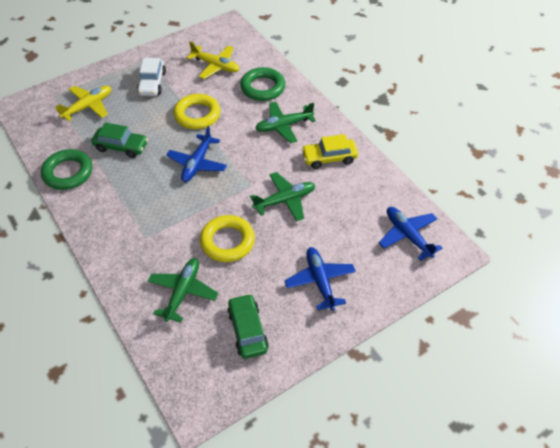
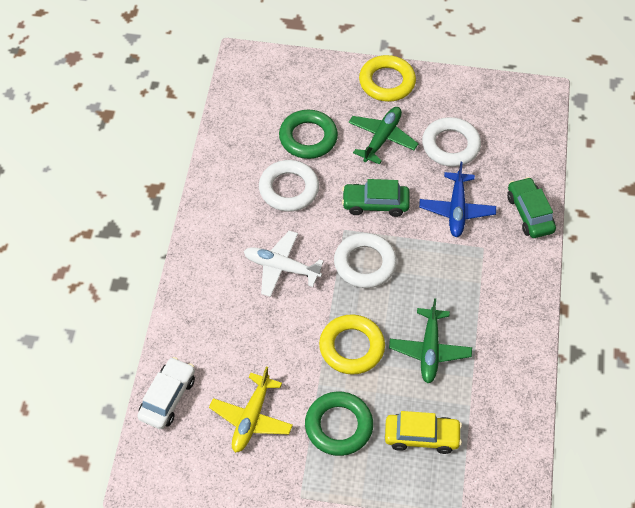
blue plane: 3 -> 1
green plane: 3 -> 2
white plane: 0 -> 1
white ring: 0 -> 3
yellow plane: 2 -> 1

